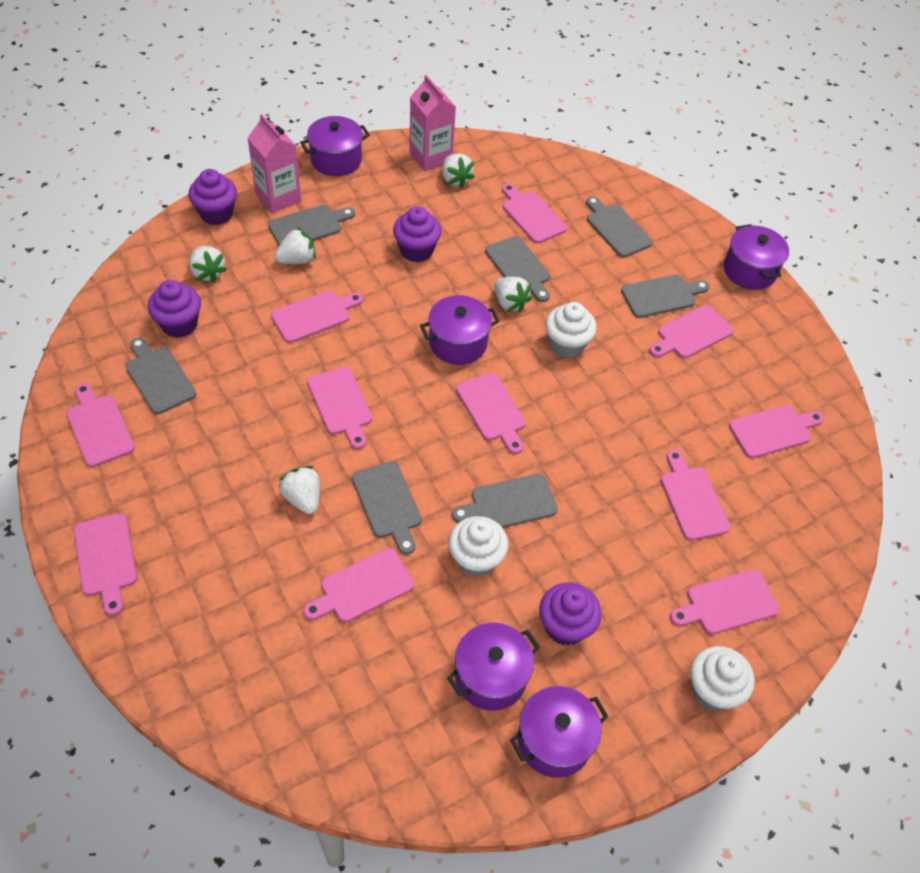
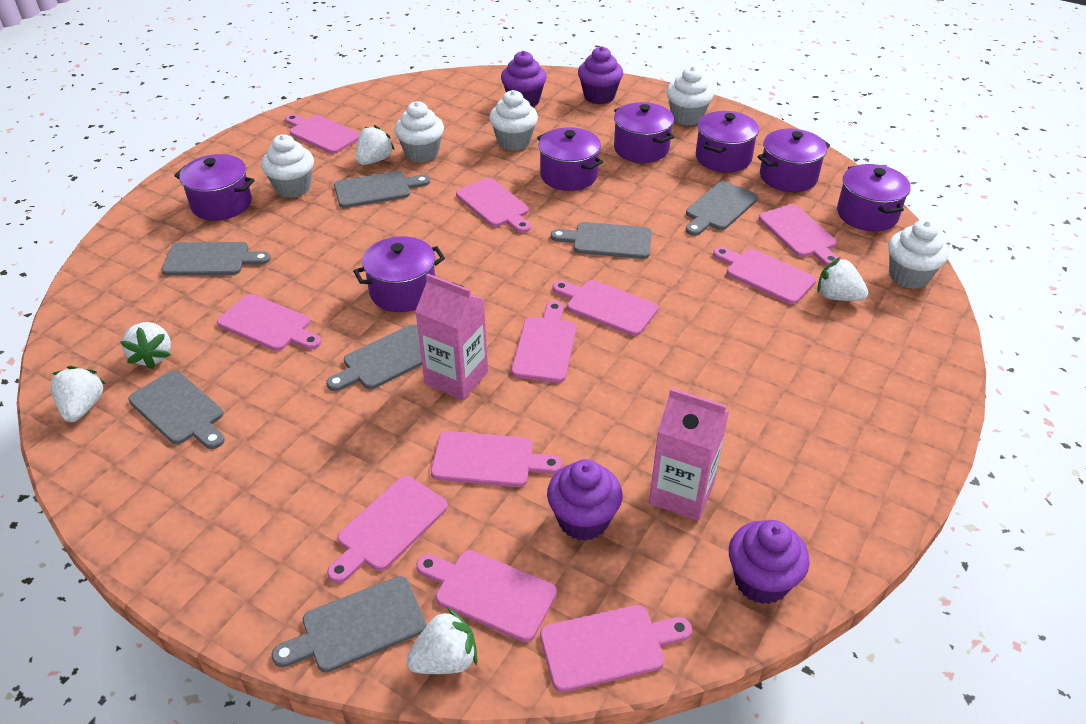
purple pot: 5 -> 7
white cupcake: 3 -> 5

